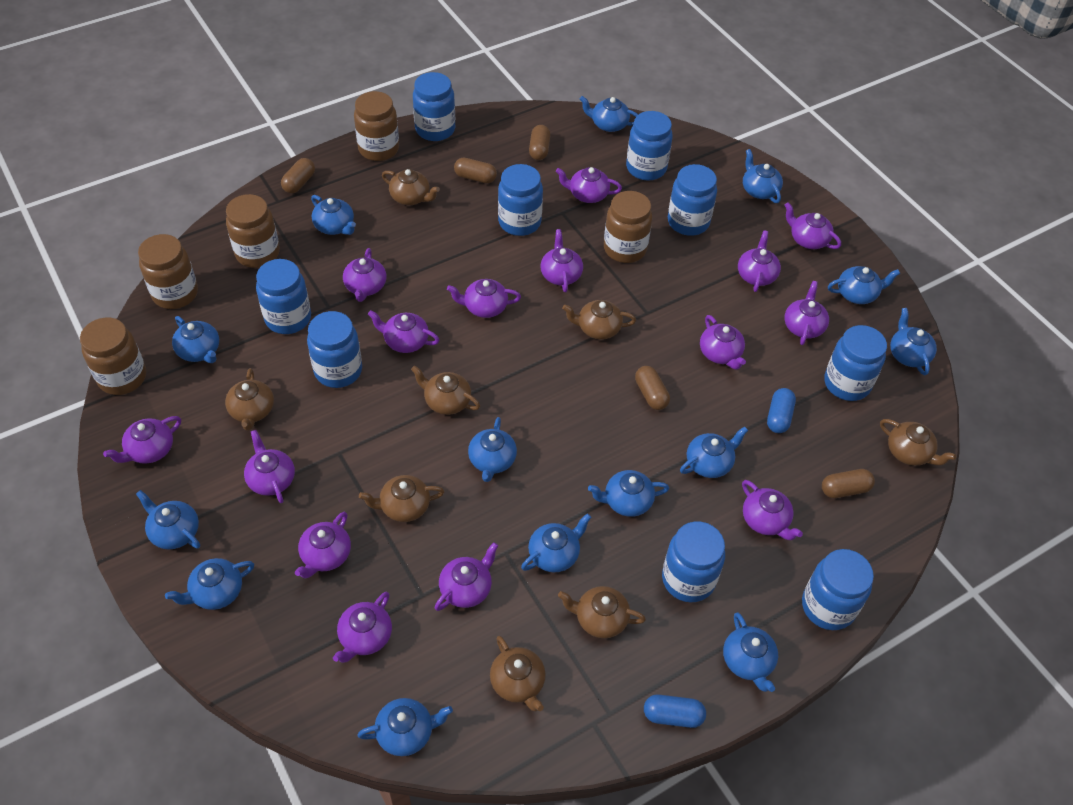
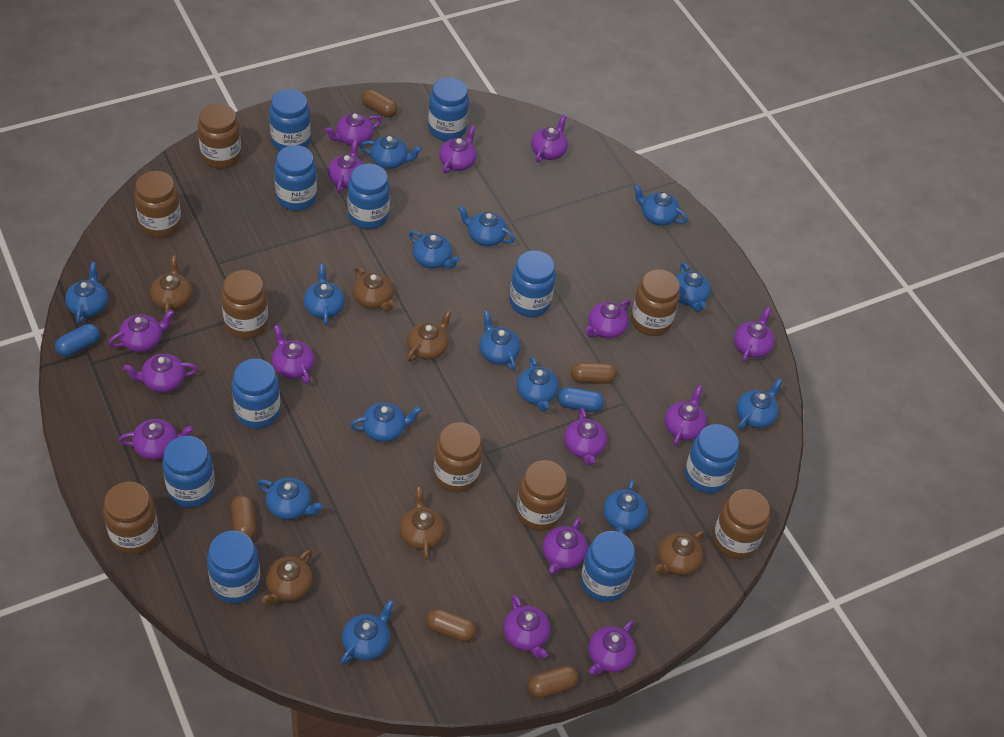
blue jar: 9 -> 10
brown jar: 5 -> 8
brown teapot: 8 -> 6

